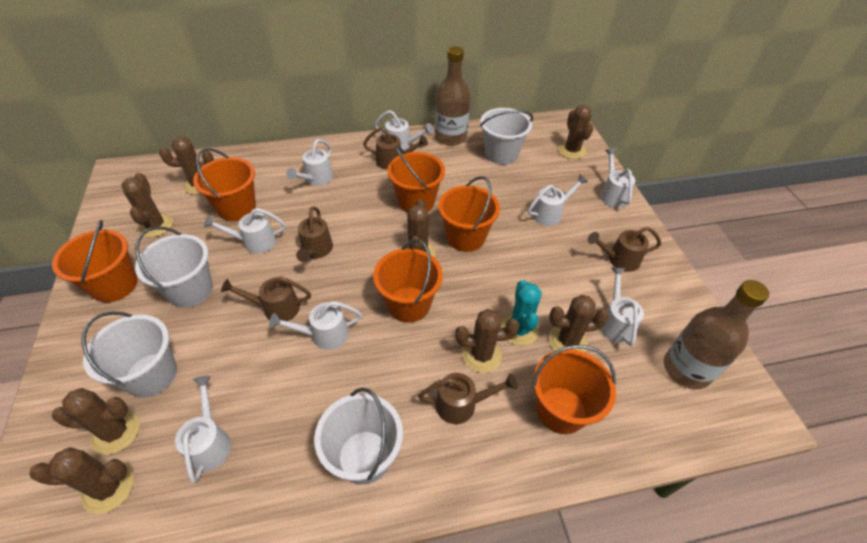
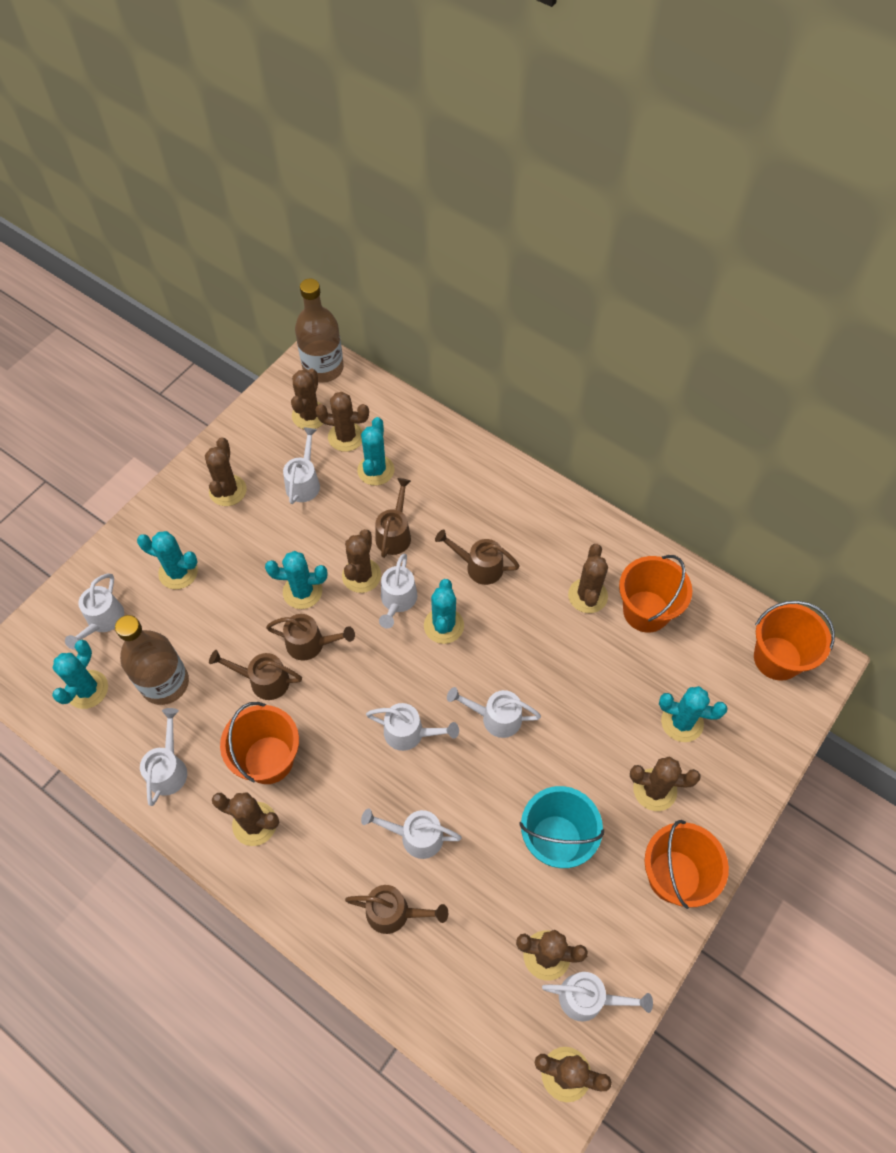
brown cactus: 8 -> 9
orange bucket: 6 -> 4
turquoise bucket: 0 -> 1
turquoise cactus: 1 -> 6
white bucket: 4 -> 0

